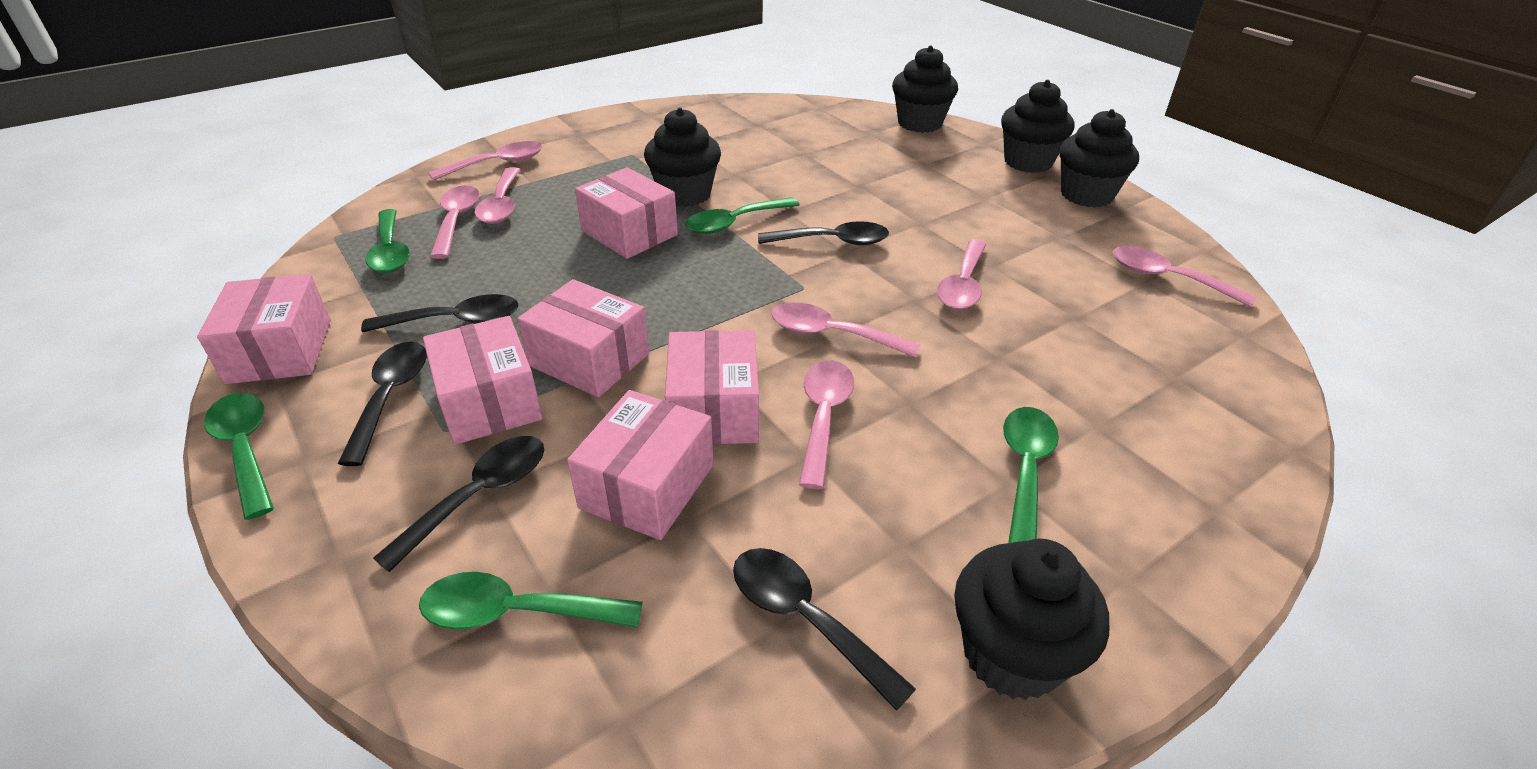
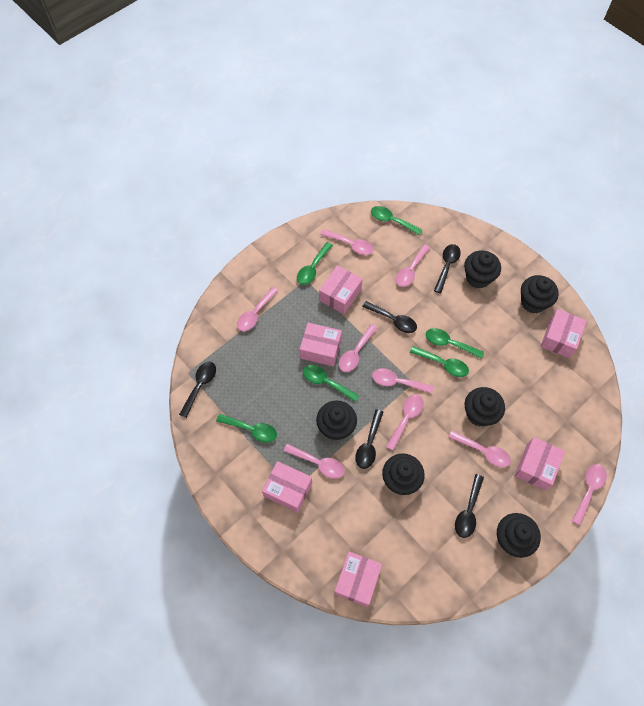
black cupcake: 5 -> 6
green spoon: 5 -> 6
pink spoon: 7 -> 9

